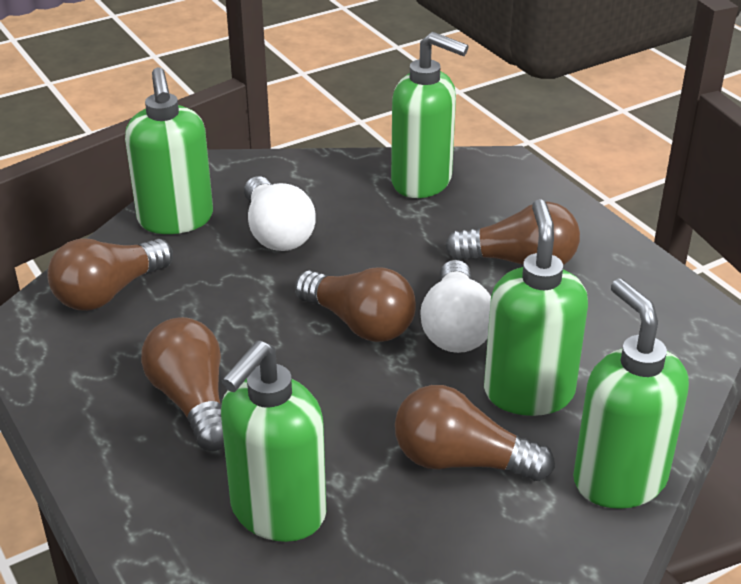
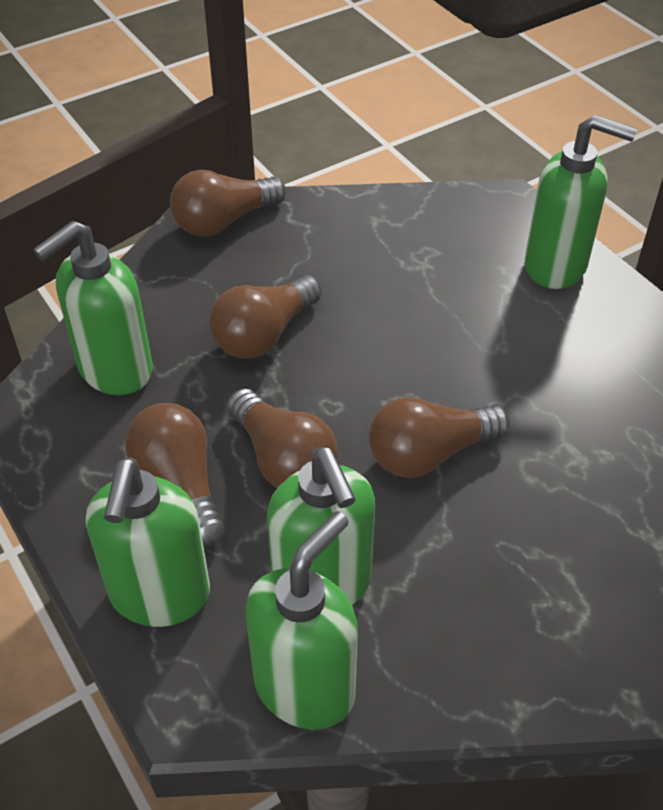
white light bulb: 2 -> 0

